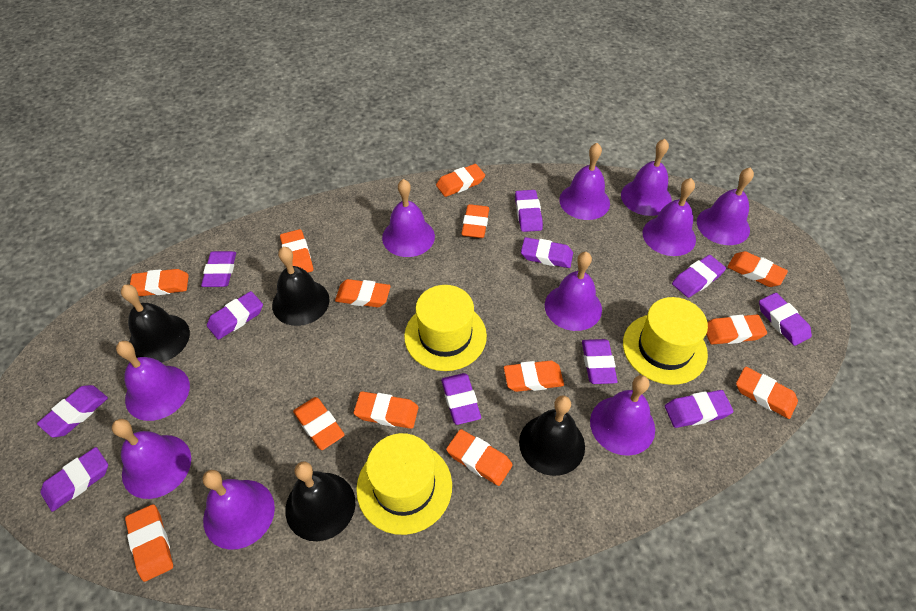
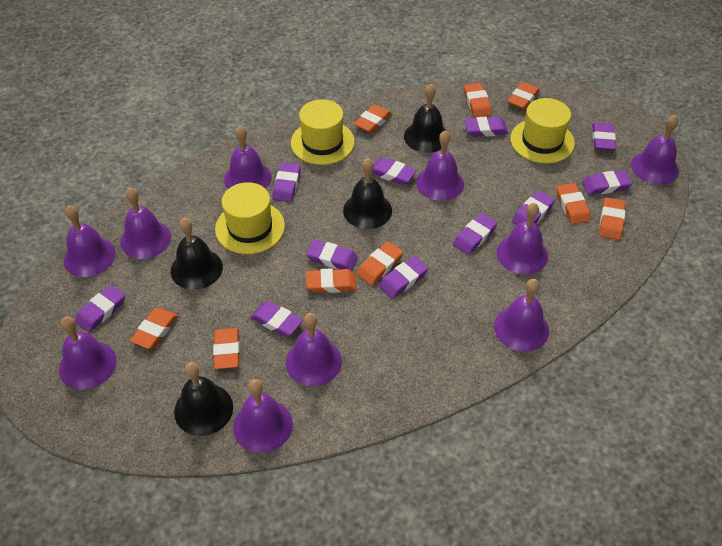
orange eraser: 13 -> 9

